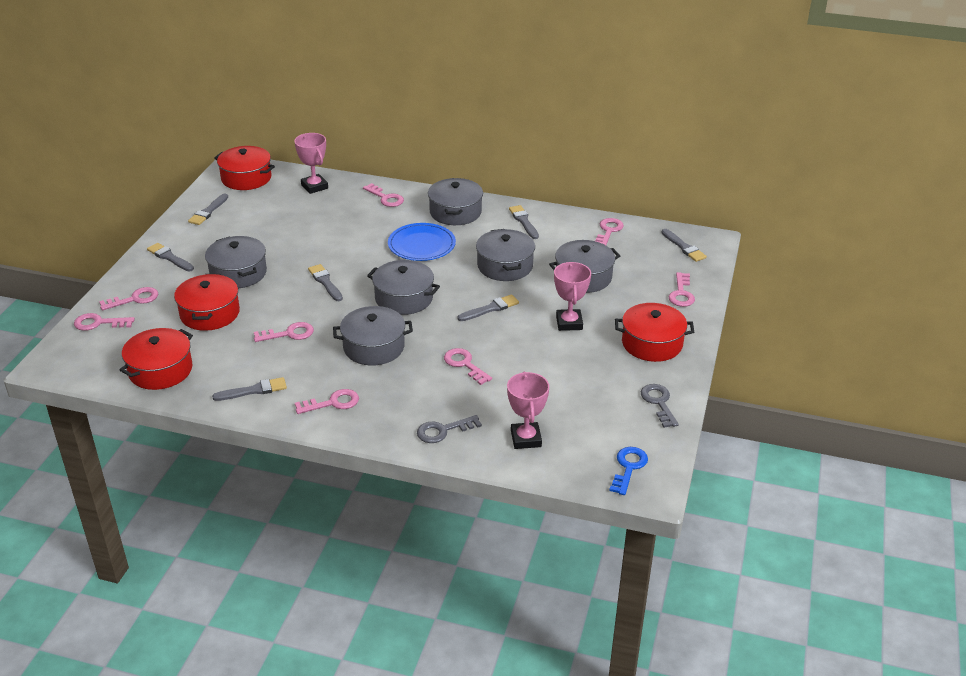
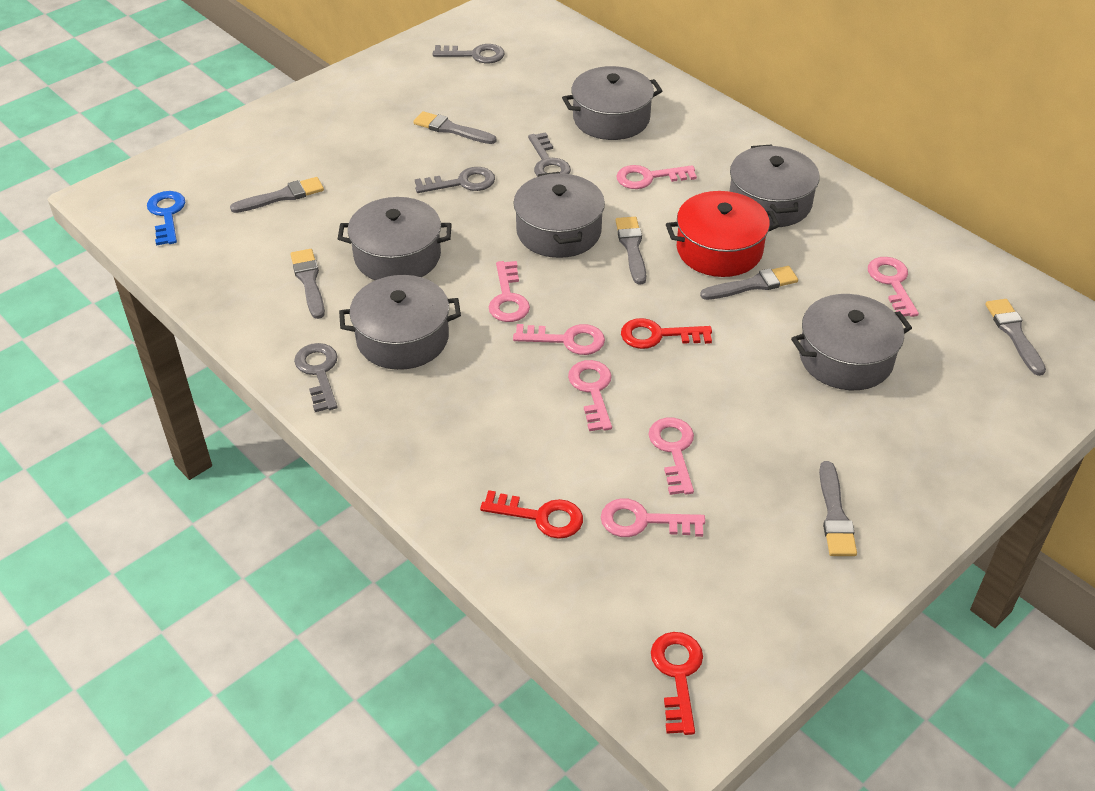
blue plate: 1 -> 0
grey key: 2 -> 4
pink key: 8 -> 7
pink trophy: 3 -> 0
red key: 0 -> 3
red pot: 4 -> 1

